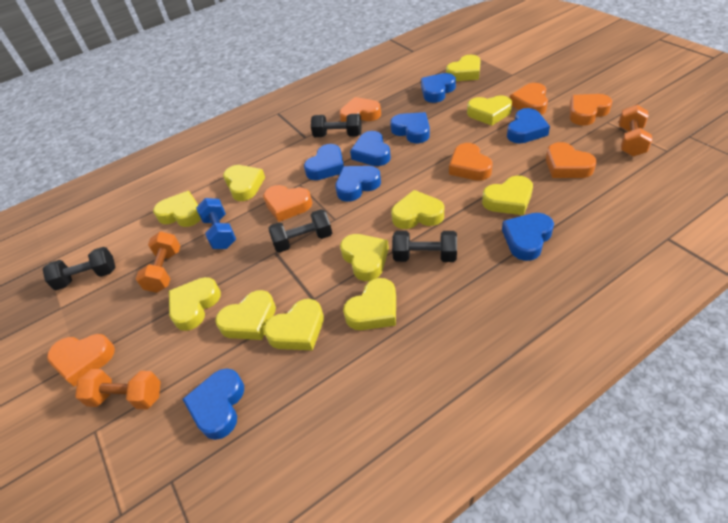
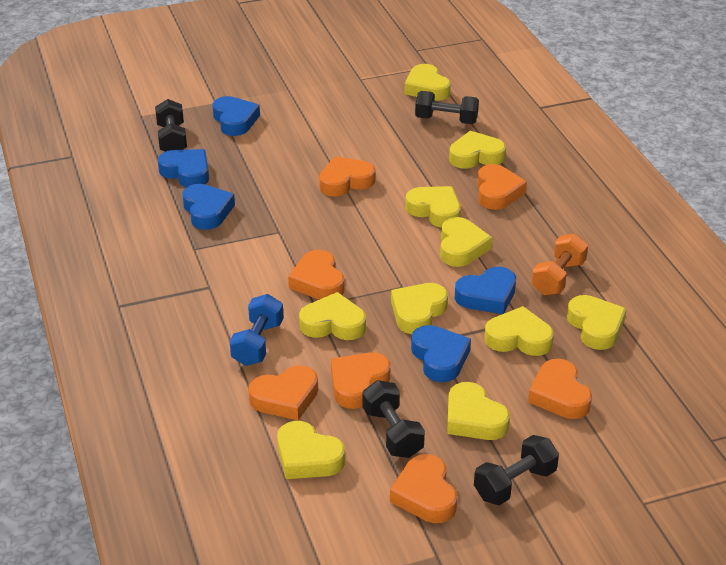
blue heart: 8 -> 5
orange dumbbell: 3 -> 1
yellow heart: 11 -> 10

